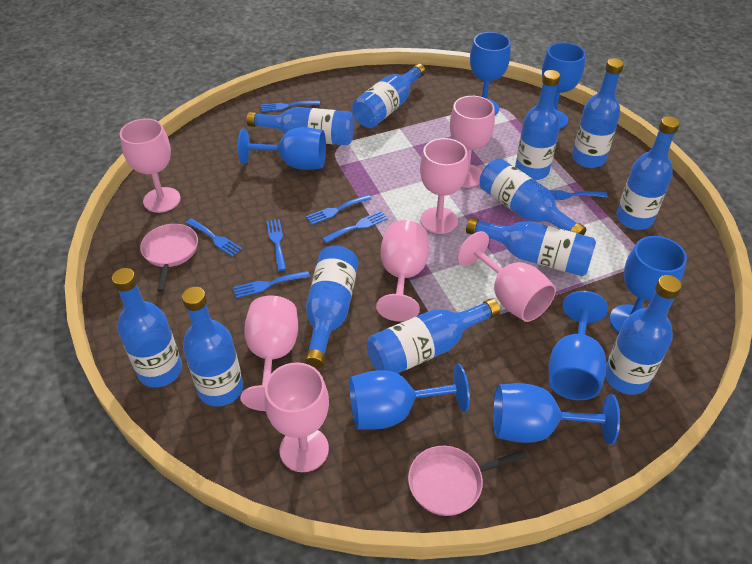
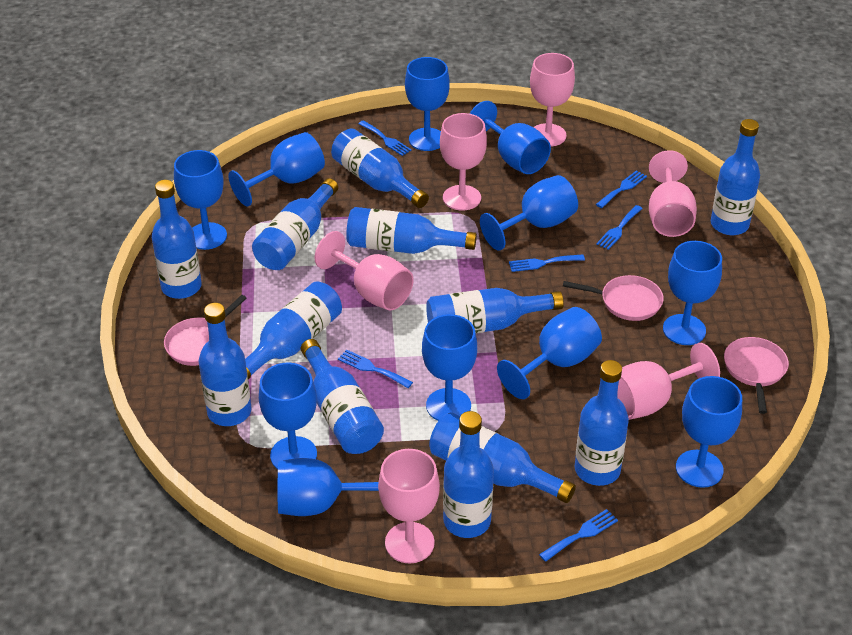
blue fork: 7 -> 6
blue goblet: 7 -> 11
pink goblet: 7 -> 6
pink pan: 2 -> 3

